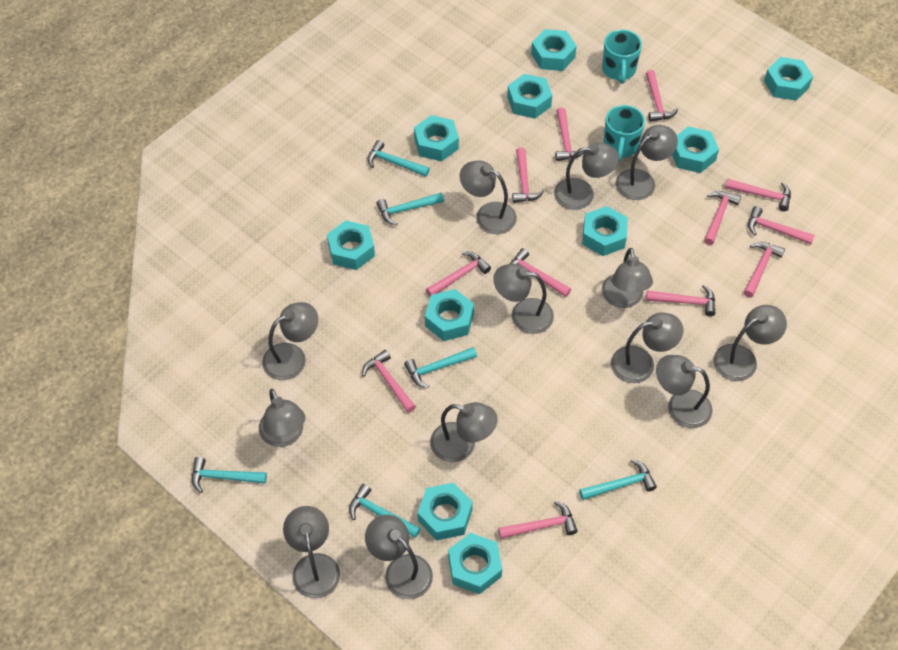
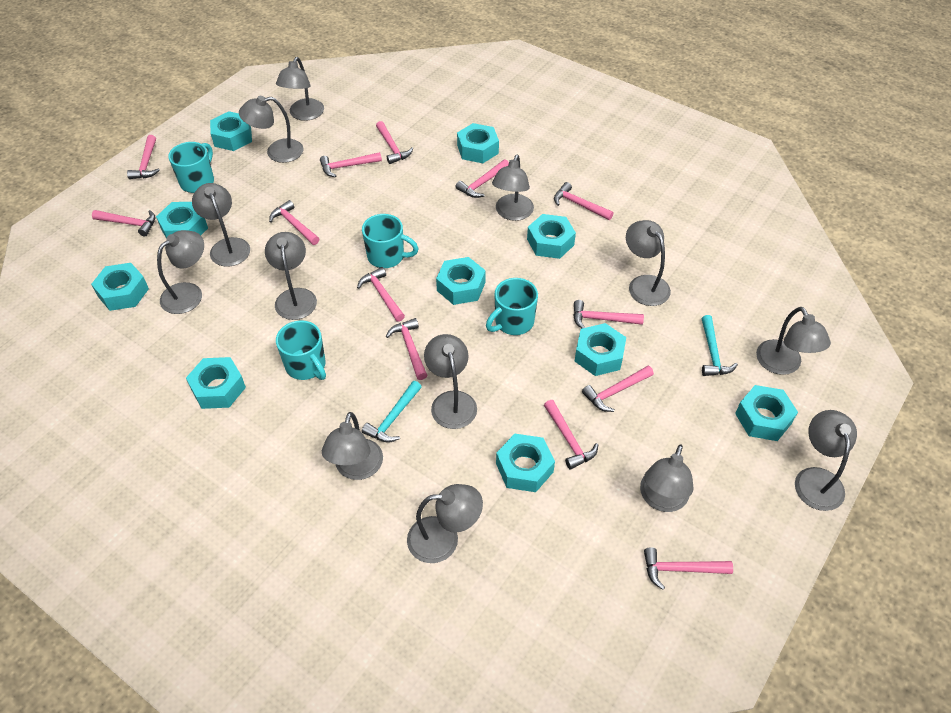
pink hammer: 12 -> 13
turquoise hammer: 6 -> 2
turquoise mug: 2 -> 4

